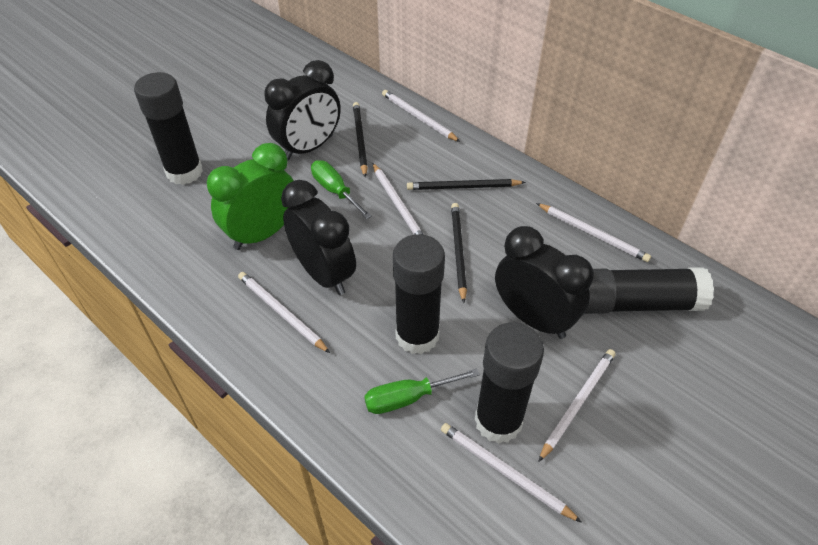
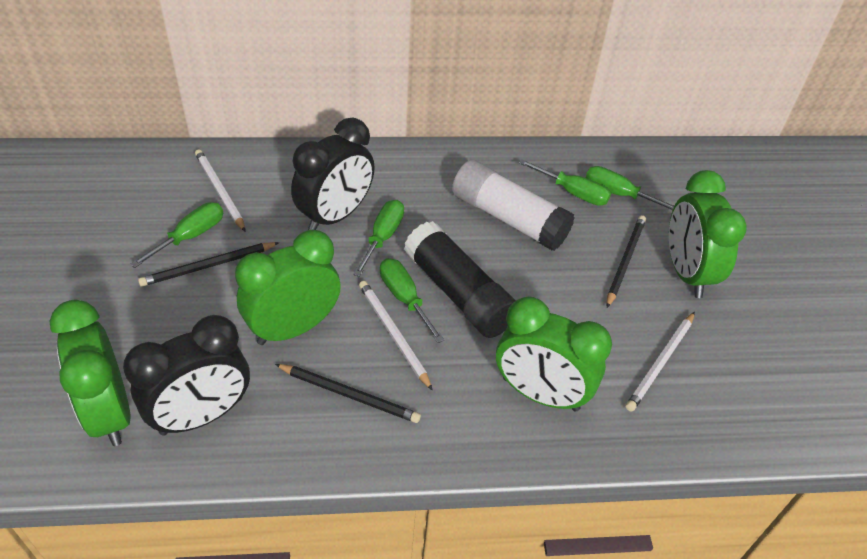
black clock: 3 -> 2
black glue stick: 4 -> 1
green clock: 1 -> 4
green screwdriver: 2 -> 5
white glue stick: 0 -> 1
white pencil: 6 -> 3

